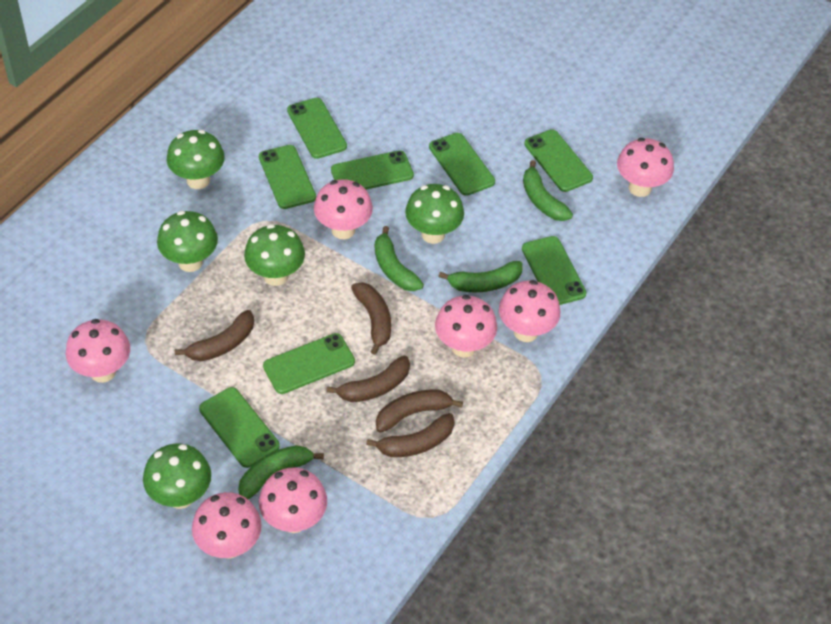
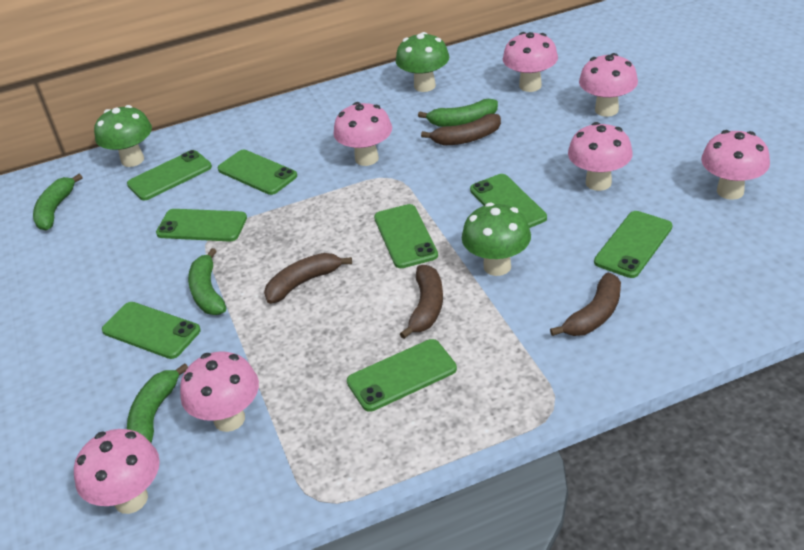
brown banana: 5 -> 4
green mushroom: 5 -> 3

